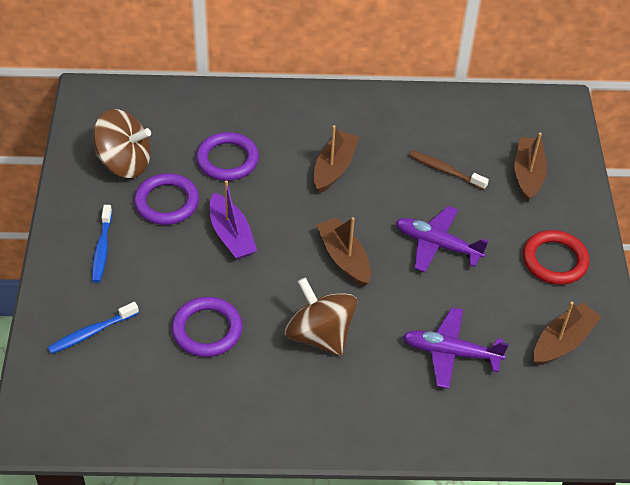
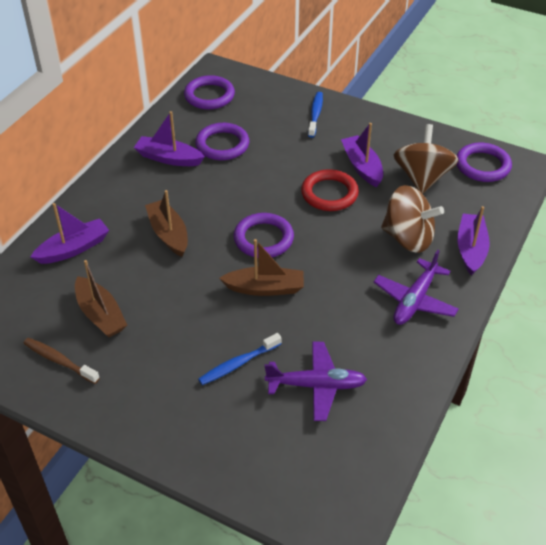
brown boat: 4 -> 3
purple boat: 1 -> 4
purple ring: 3 -> 4

